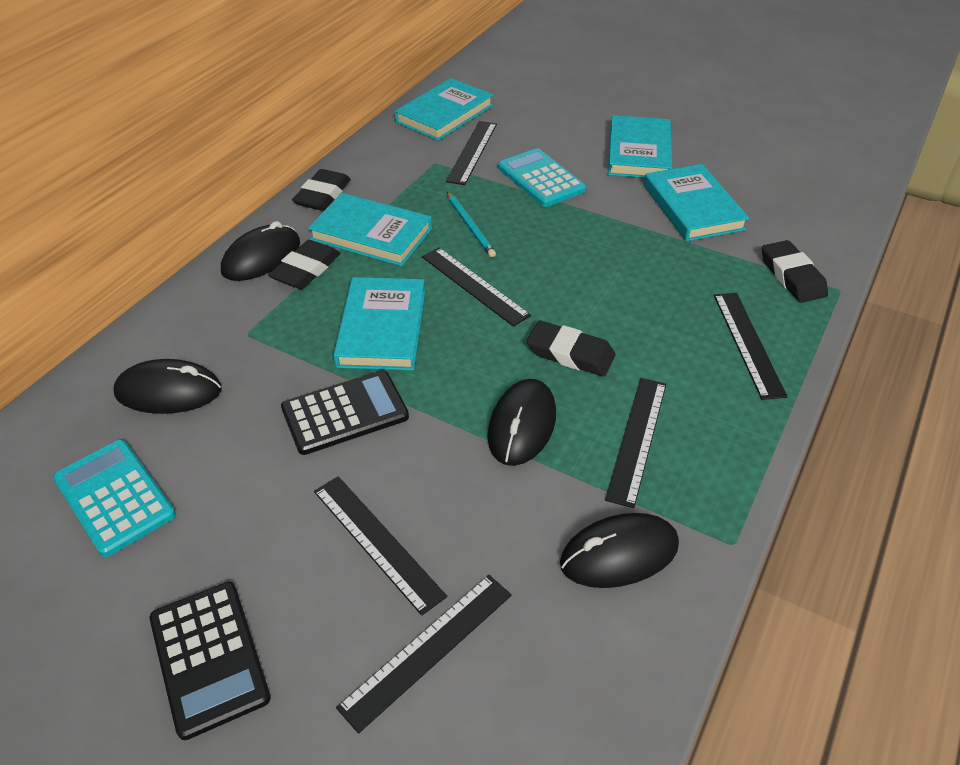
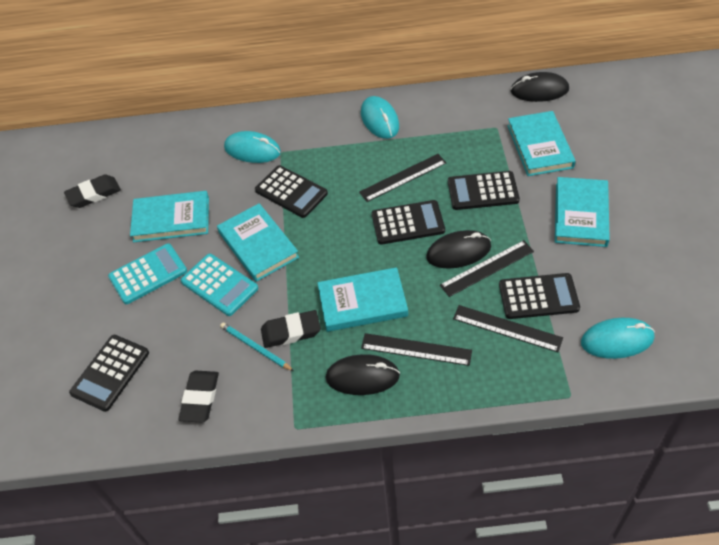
black calculator: 2 -> 5
black eraser: 4 -> 3
black mouse: 4 -> 3
black ruler: 6 -> 4
turquoise mouse: 0 -> 3

